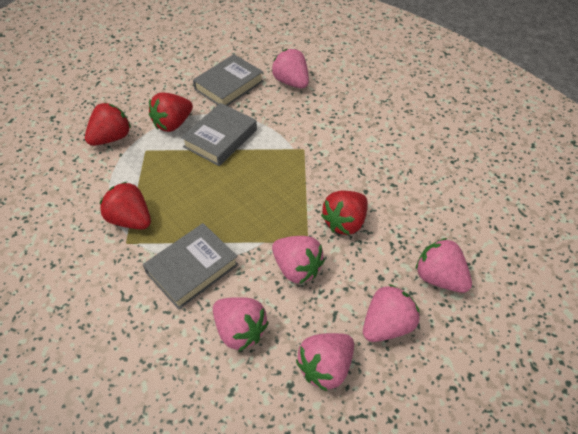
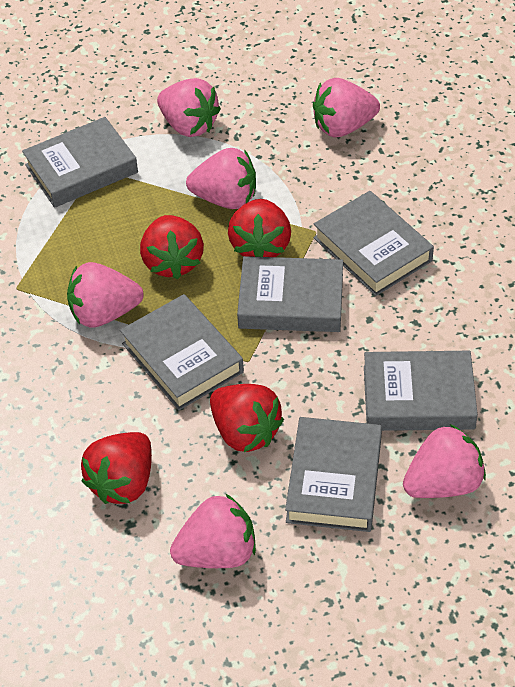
grey book: 3 -> 6

